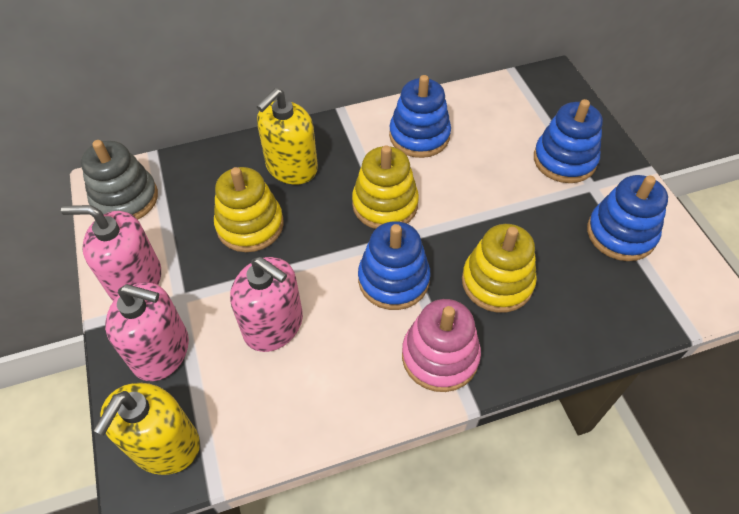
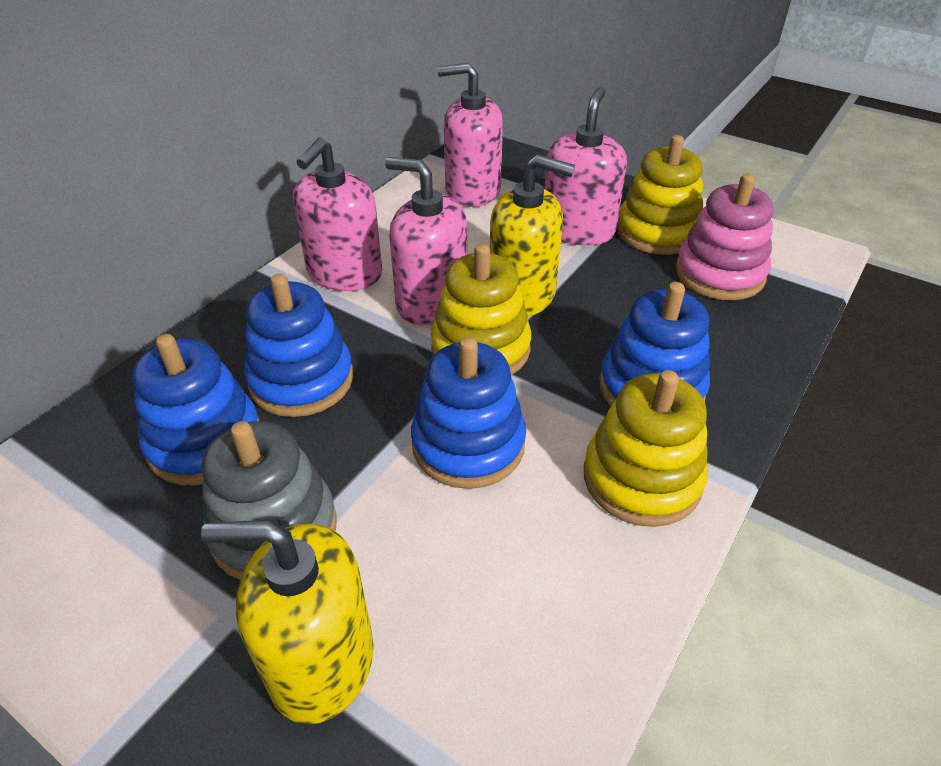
pink soap dispenser: 3 -> 4

